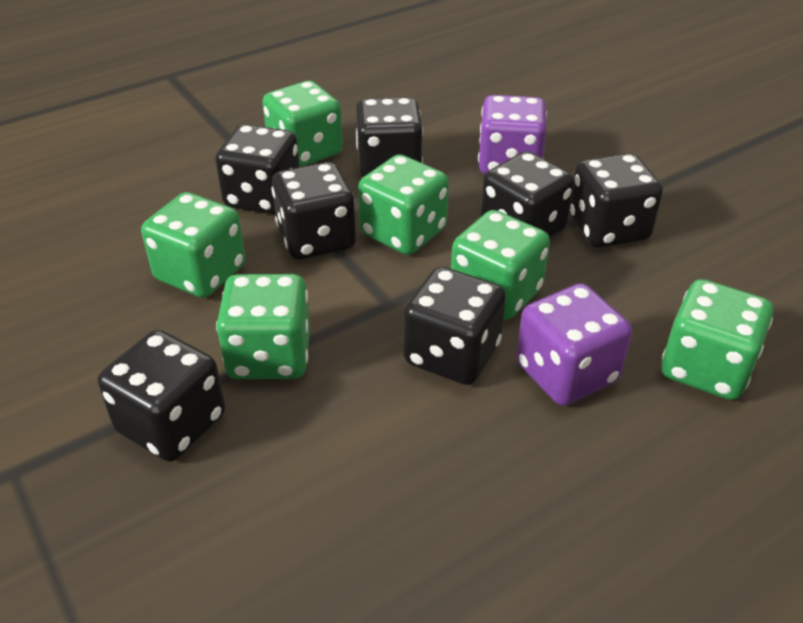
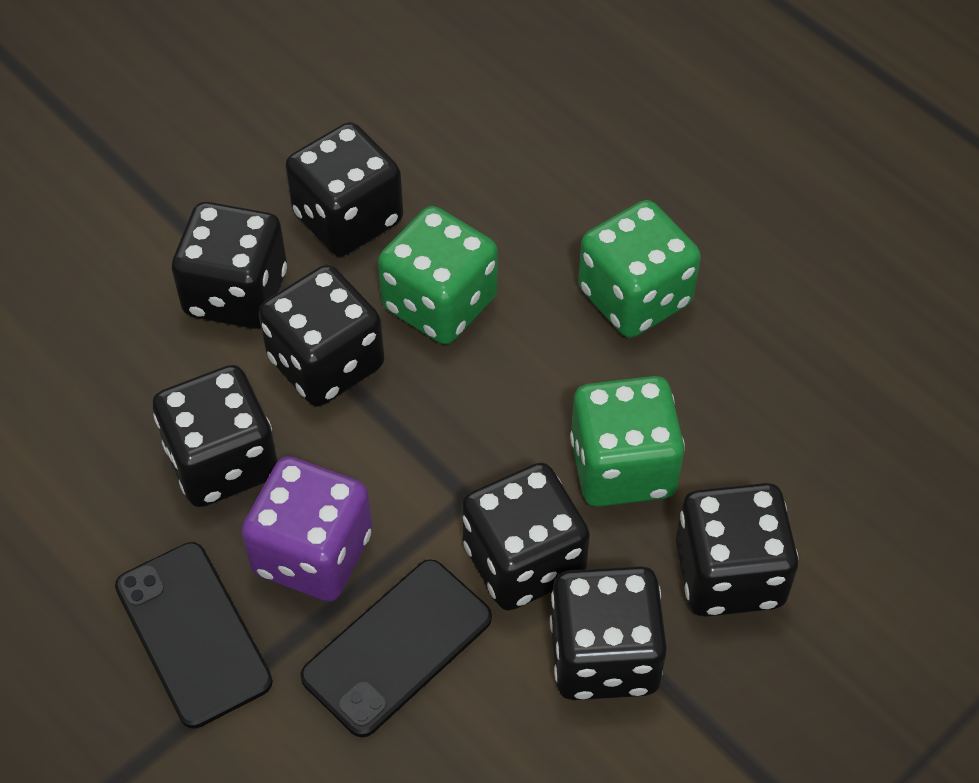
black phone: 0 -> 2
green dice: 6 -> 3
purple dice: 2 -> 1

